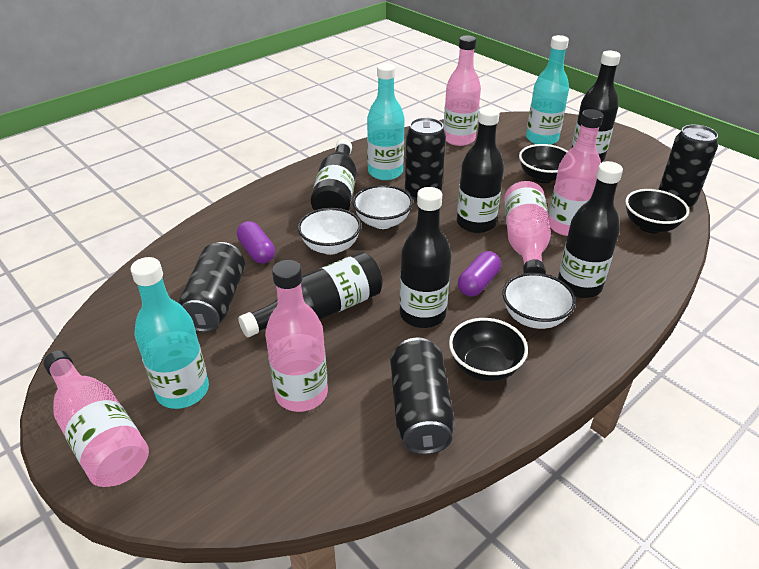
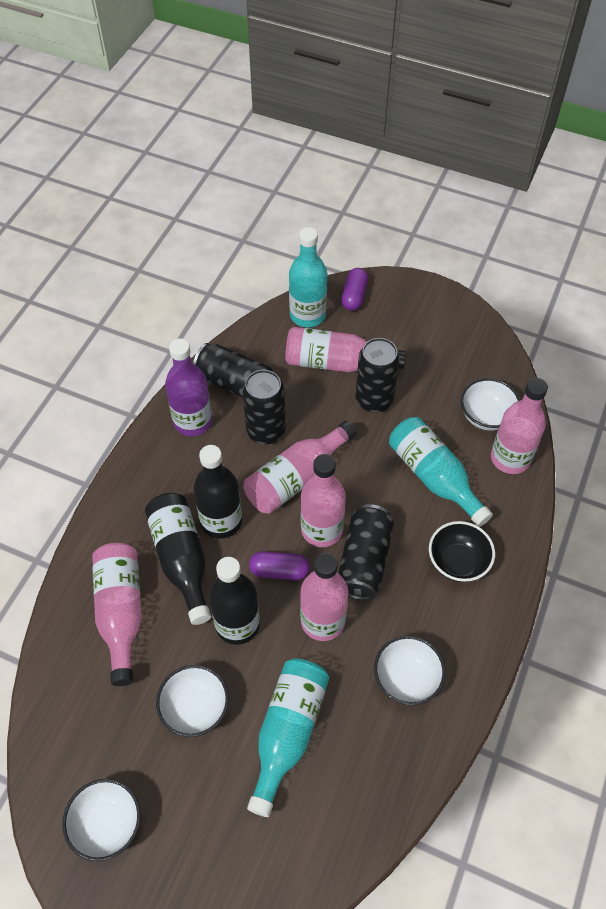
black bottle: 6 -> 3
black bowl: 3 -> 1
pink bottle: 5 -> 6
purple bottle: 0 -> 1
white bowl: 3 -> 4

